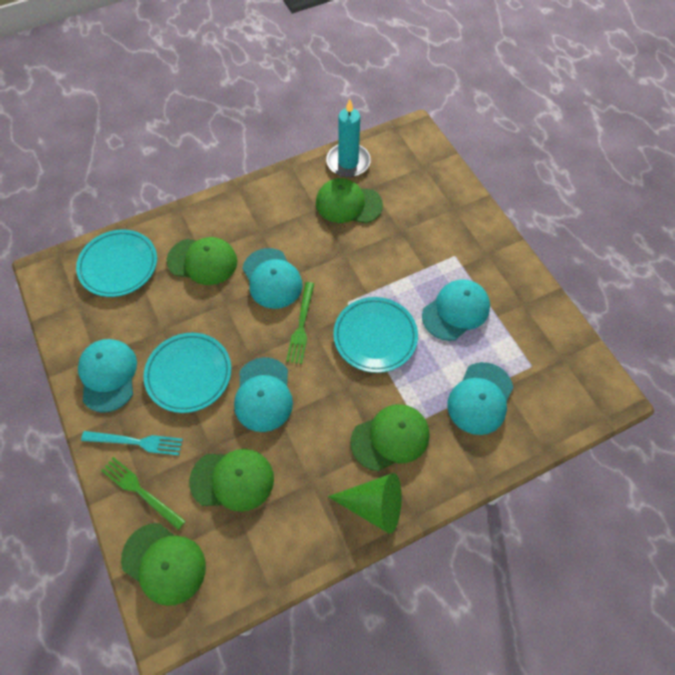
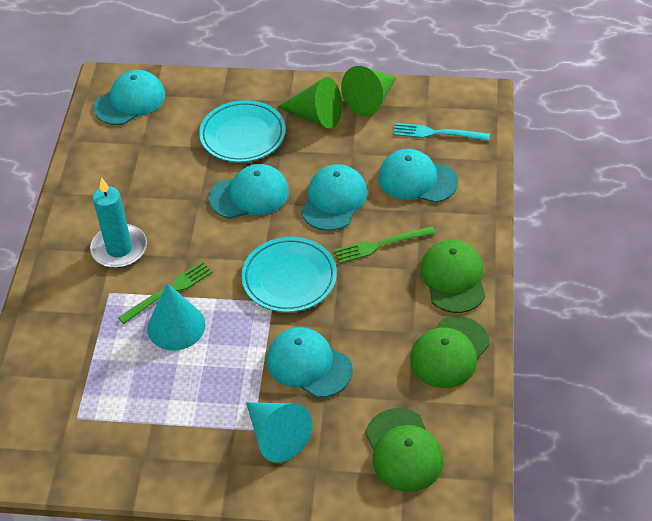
green cap: 5 -> 3
green cone: 1 -> 2
turquoise cone: 0 -> 2
turquoise plate: 3 -> 2

